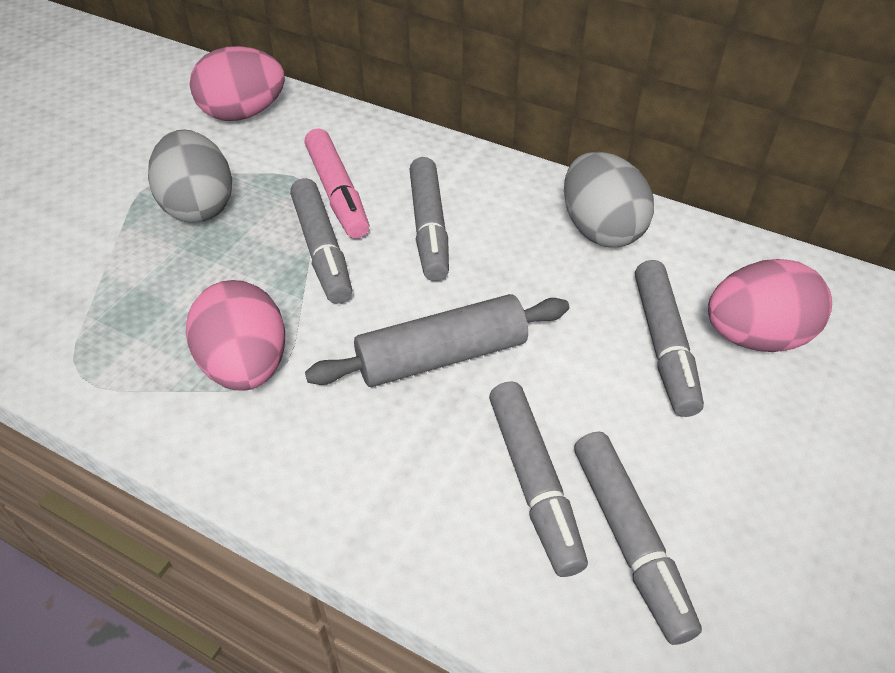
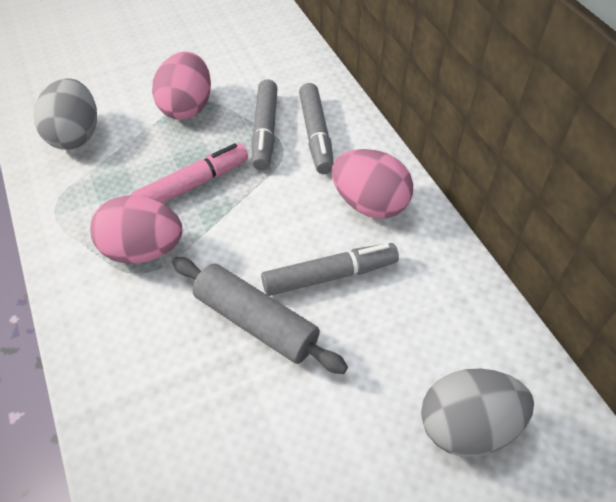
grey marker: 5 -> 3

